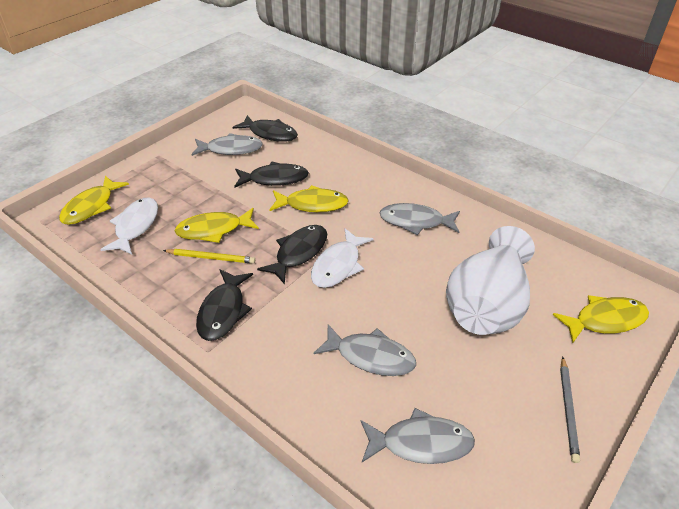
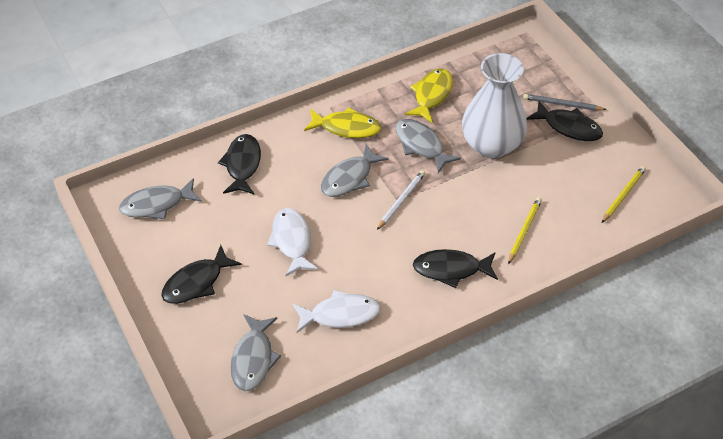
white pencil: 0 -> 1
yellow fish: 4 -> 2
yellow pencil: 1 -> 2

